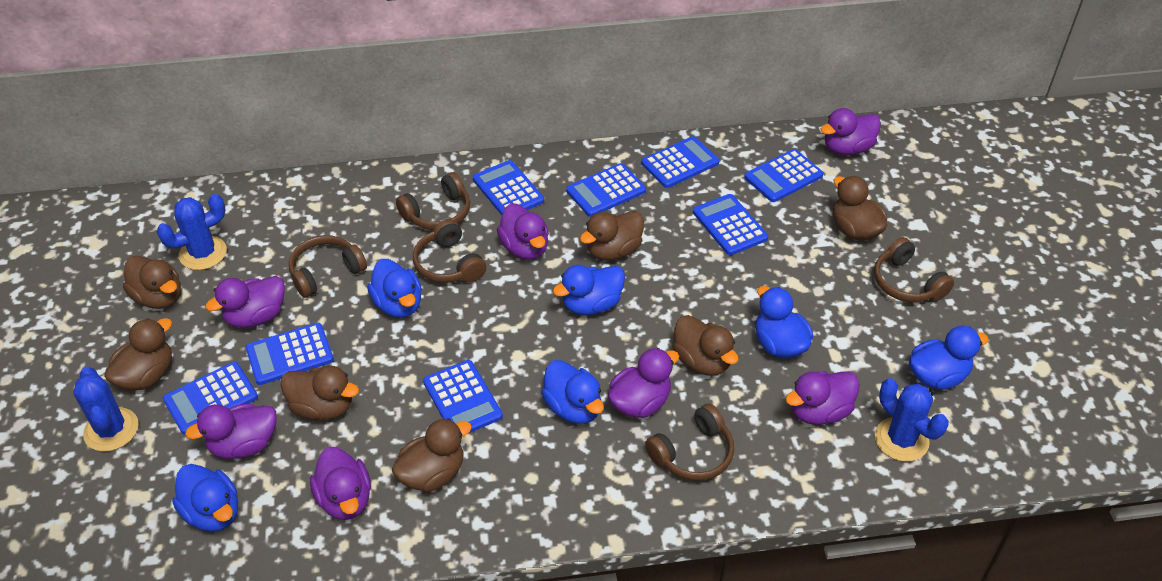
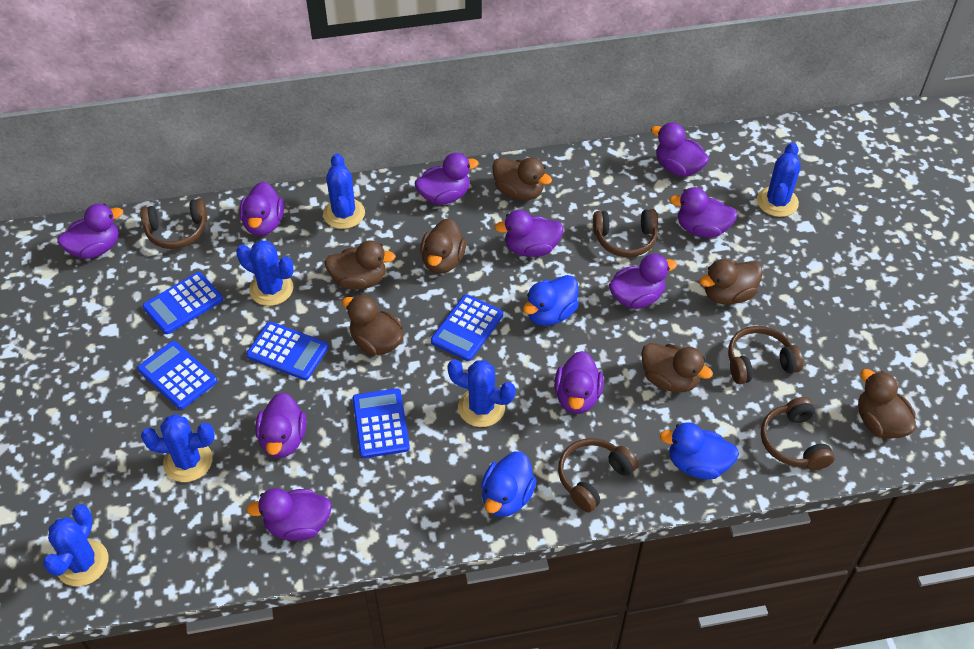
blue cactus: 3 -> 6
blue calculator: 8 -> 5
blue duck: 6 -> 3
purple duck: 7 -> 10

